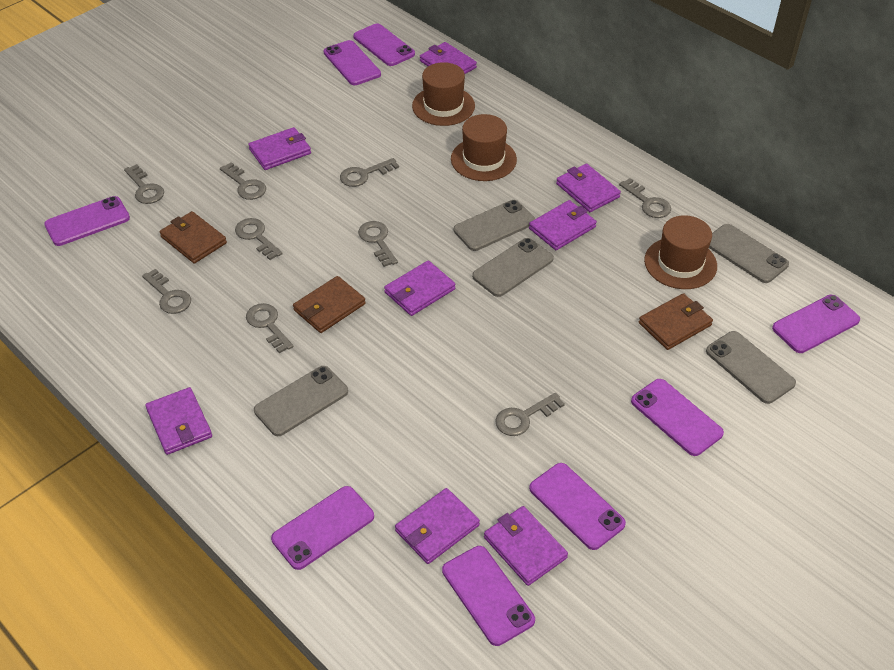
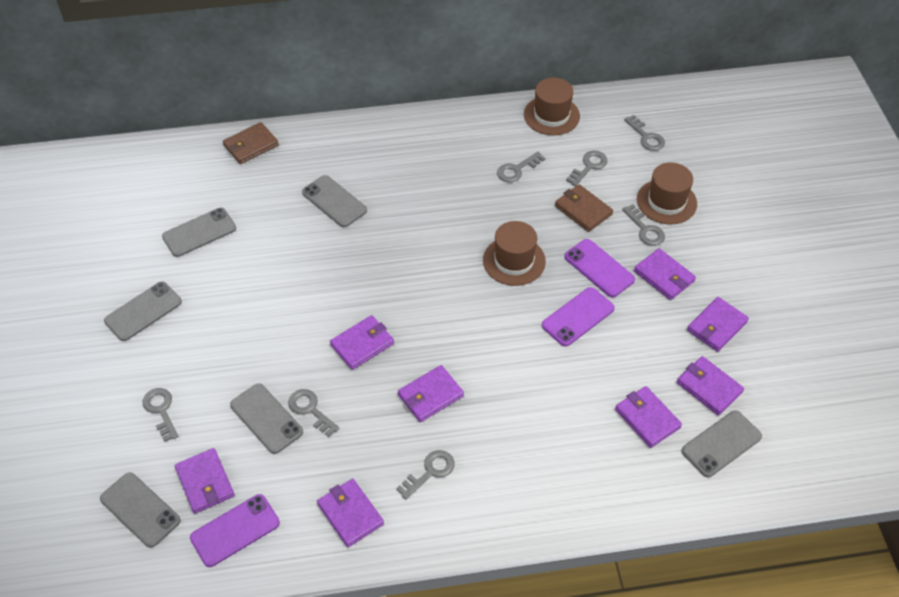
brown wallet: 3 -> 2
grey key: 9 -> 7
grey phone: 5 -> 6
purple phone: 8 -> 3

